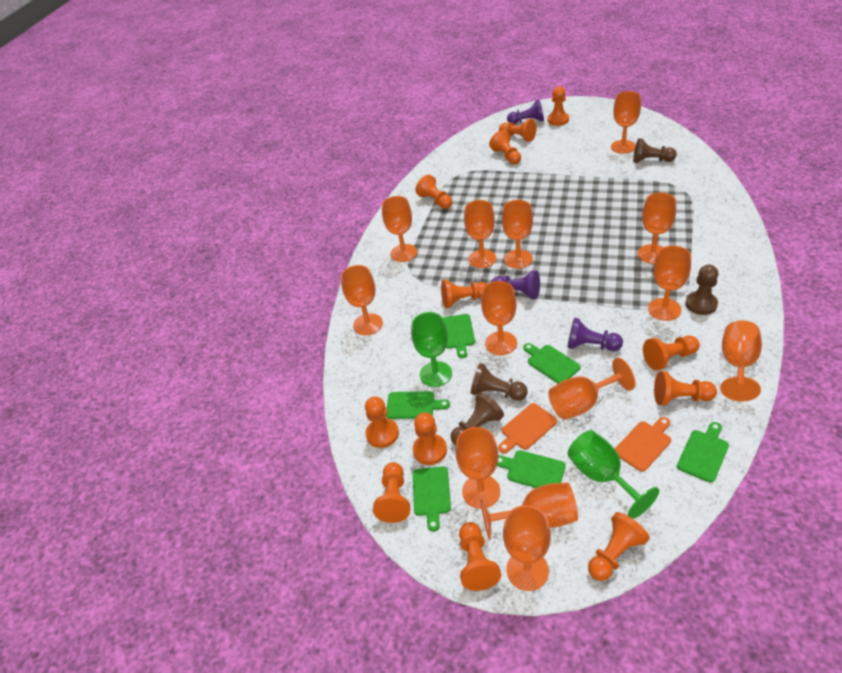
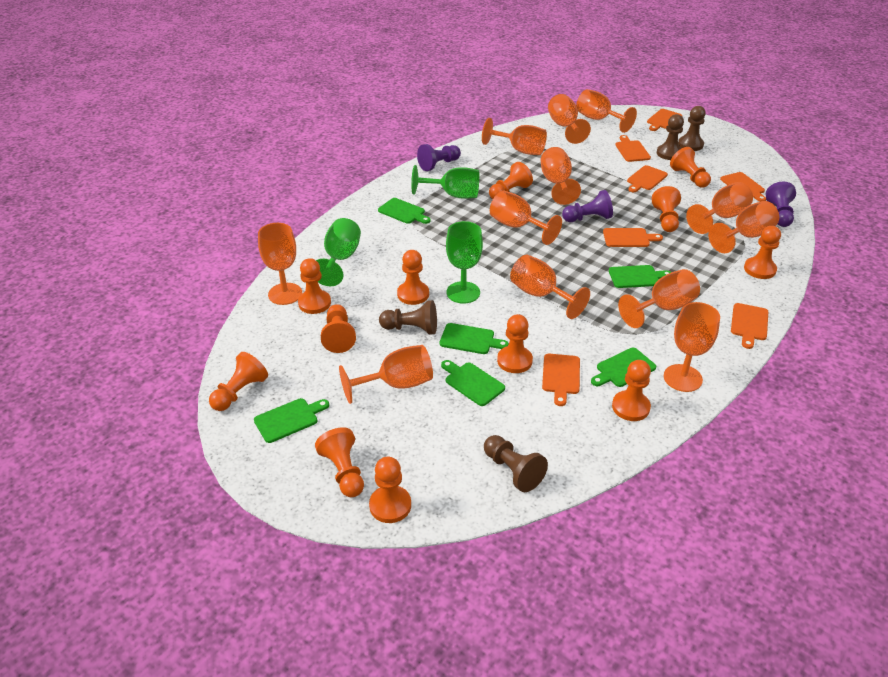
green goblet: 2 -> 3
orange cutting board: 2 -> 7
orange goblet: 13 -> 12

